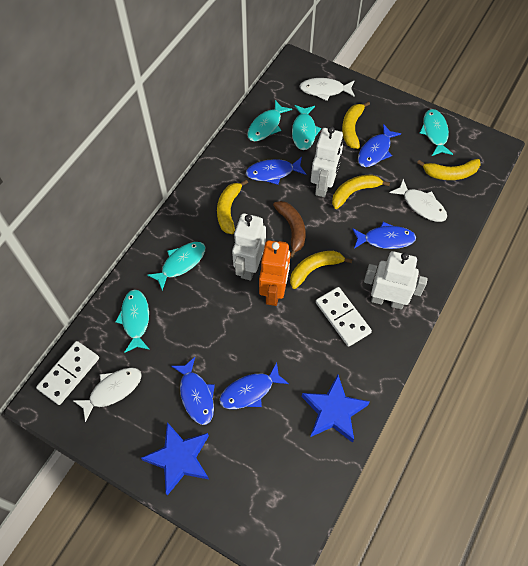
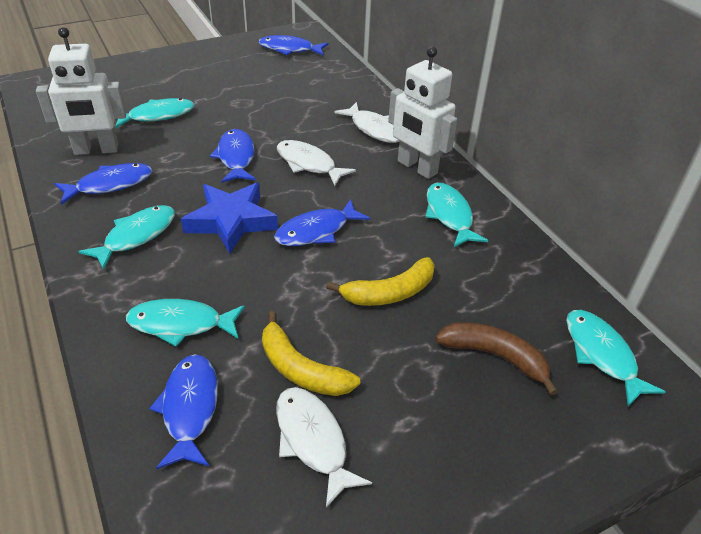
blue star: 2 -> 1
orange robot: 1 -> 0
white domino: 2 -> 0
white robot: 3 -> 2
yellow banana: 5 -> 2

